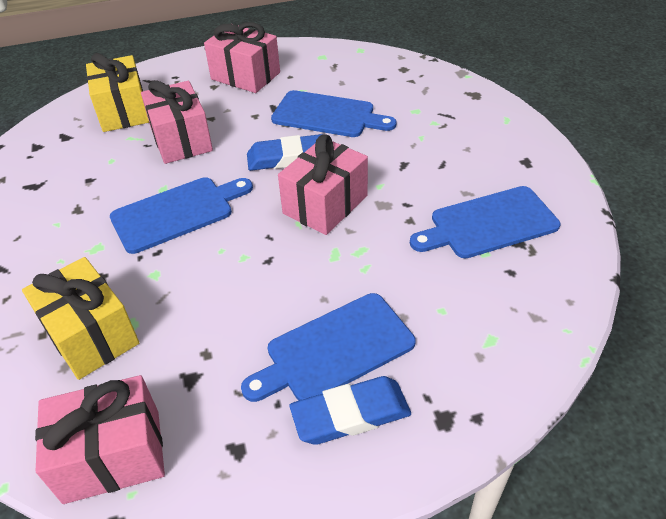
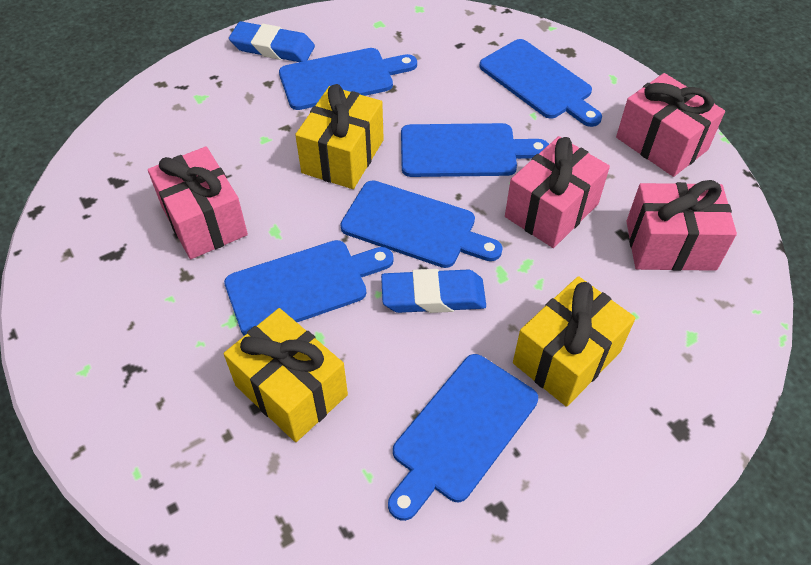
blue cutting board: 4 -> 6
yellow gift: 2 -> 3

